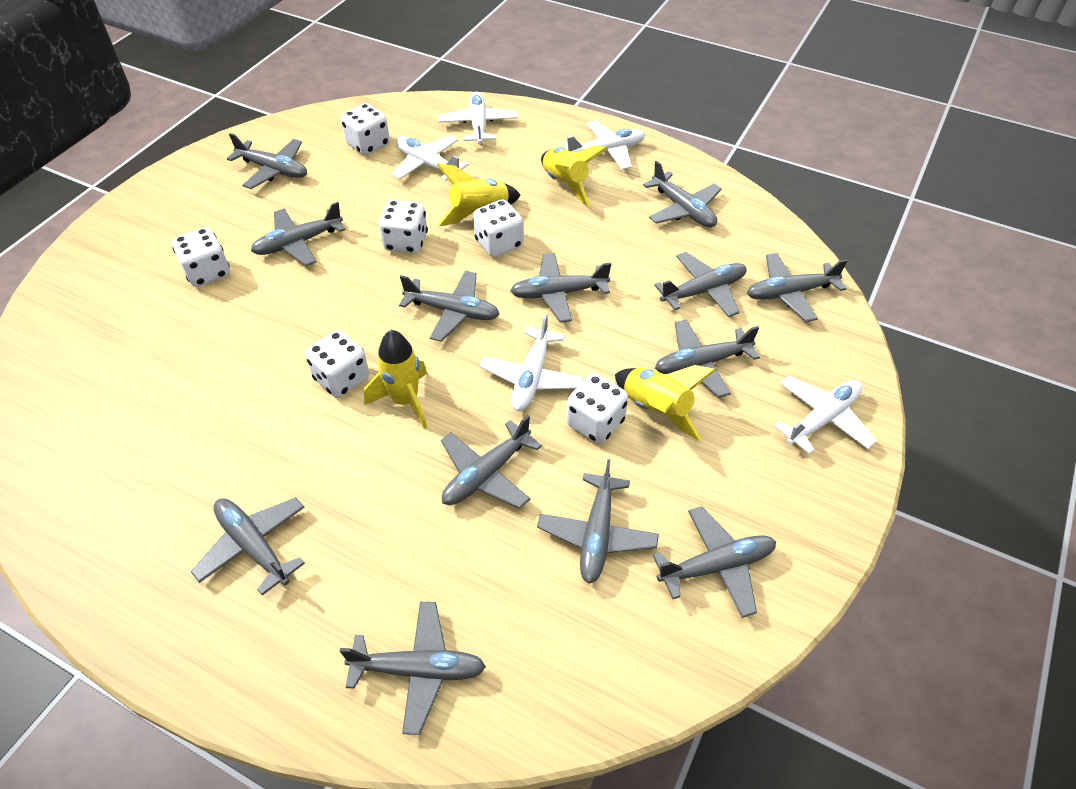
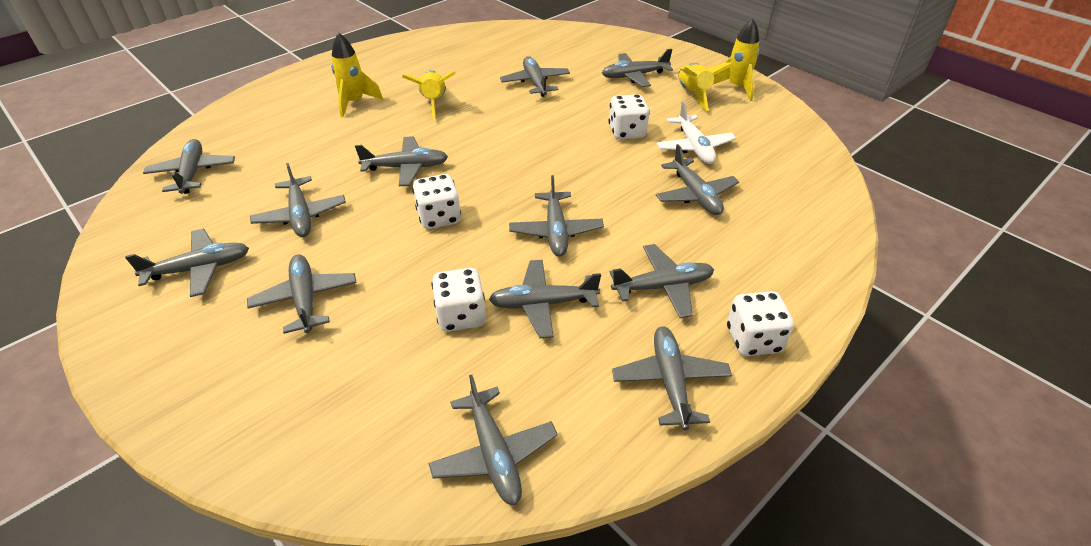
white dice: 6 -> 4
white plane: 5 -> 1

